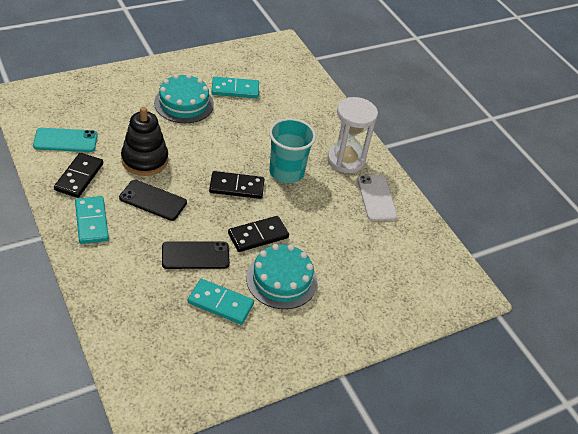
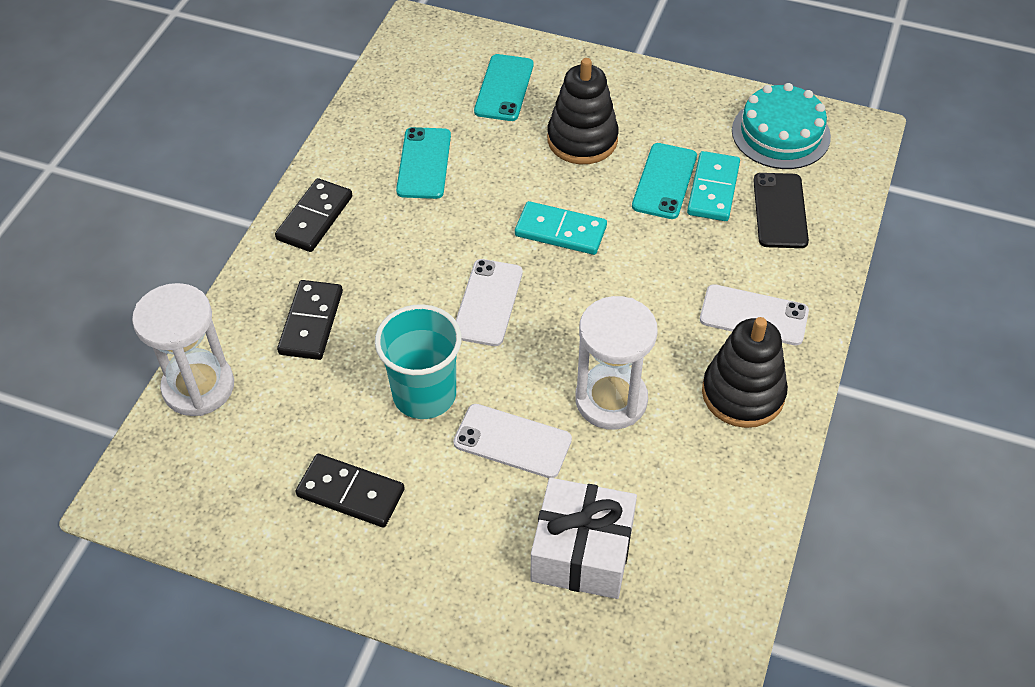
black phone: 2 -> 1
black stacking toy: 1 -> 2
turquoise cake: 2 -> 1
turquoise domino: 3 -> 2
turquoise phone: 1 -> 3
white gift: 0 -> 1
white hourglass: 1 -> 2
white phone: 1 -> 3

